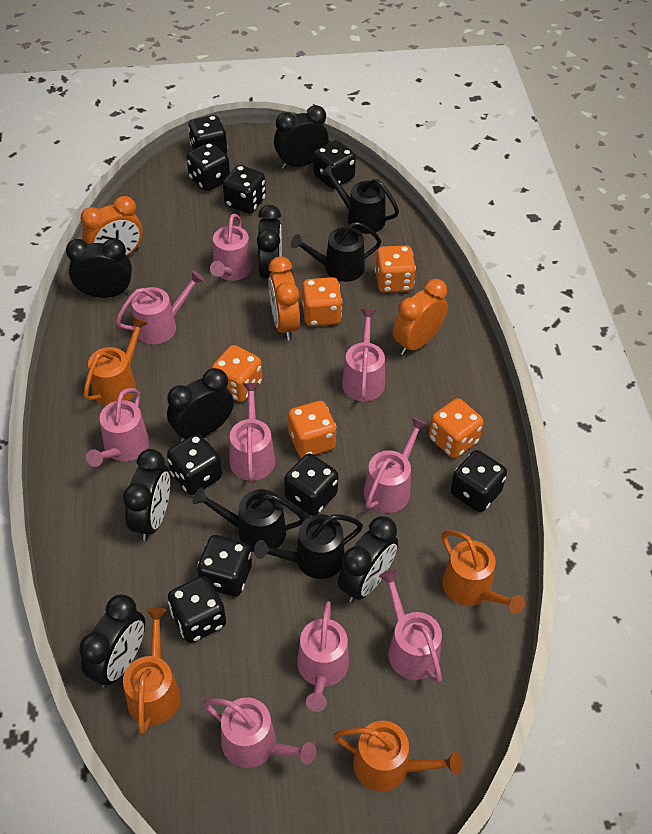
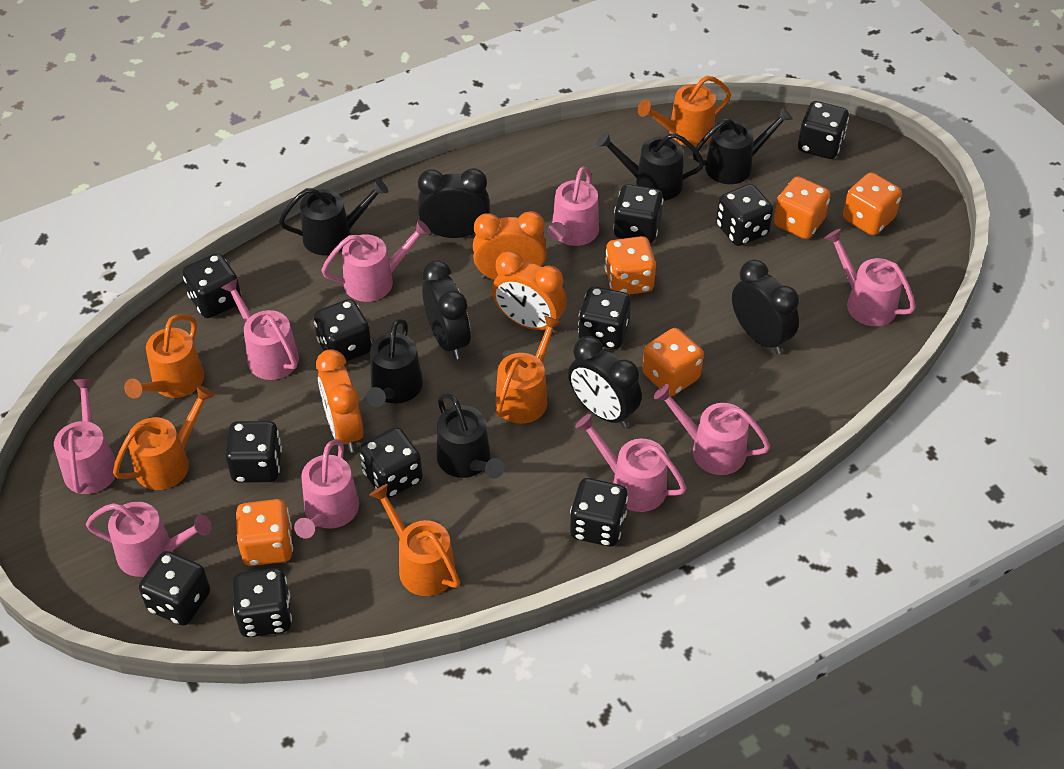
black clock: 7 -> 4
black dice: 9 -> 11
black watering can: 4 -> 5
orange watering can: 4 -> 5

